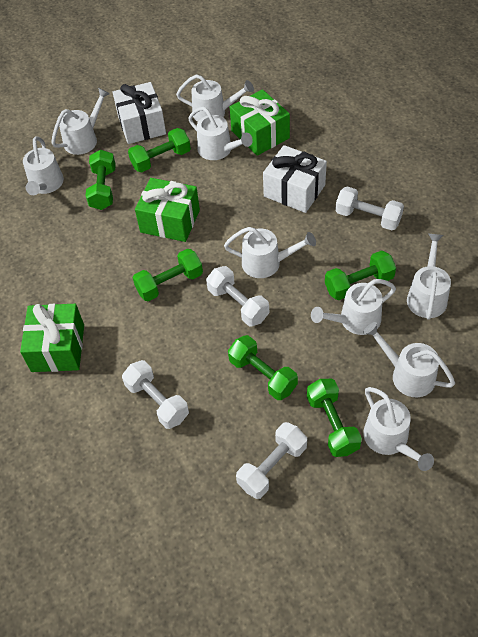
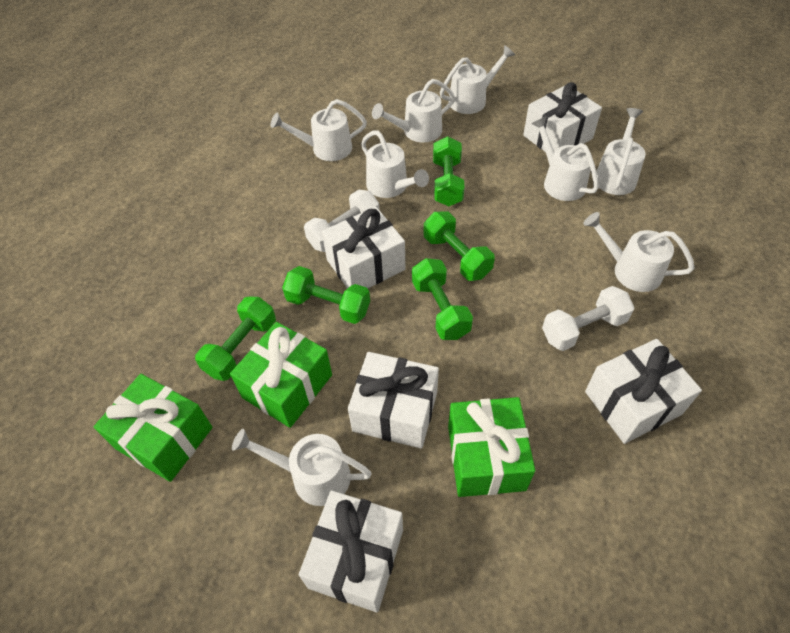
green dumbbell: 6 -> 5
white dumbbell: 4 -> 2
white gift: 2 -> 5
white watering can: 9 -> 8

